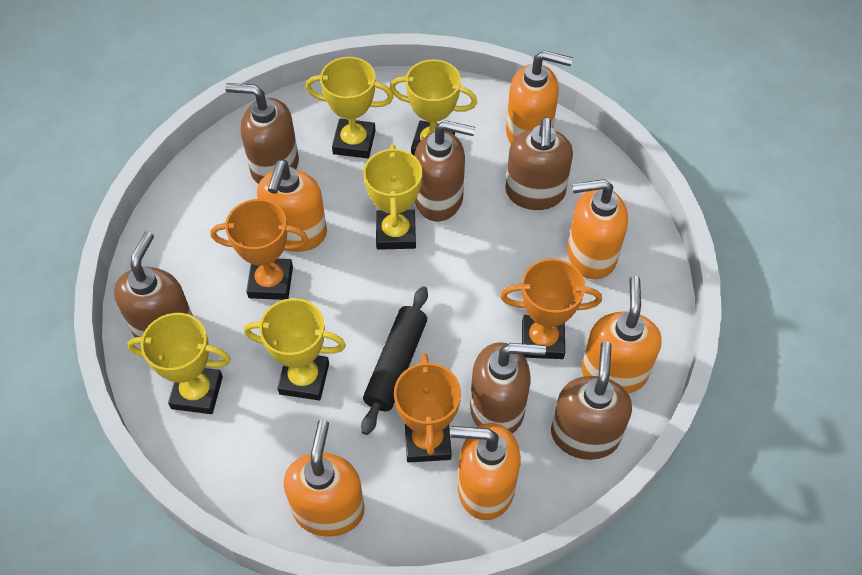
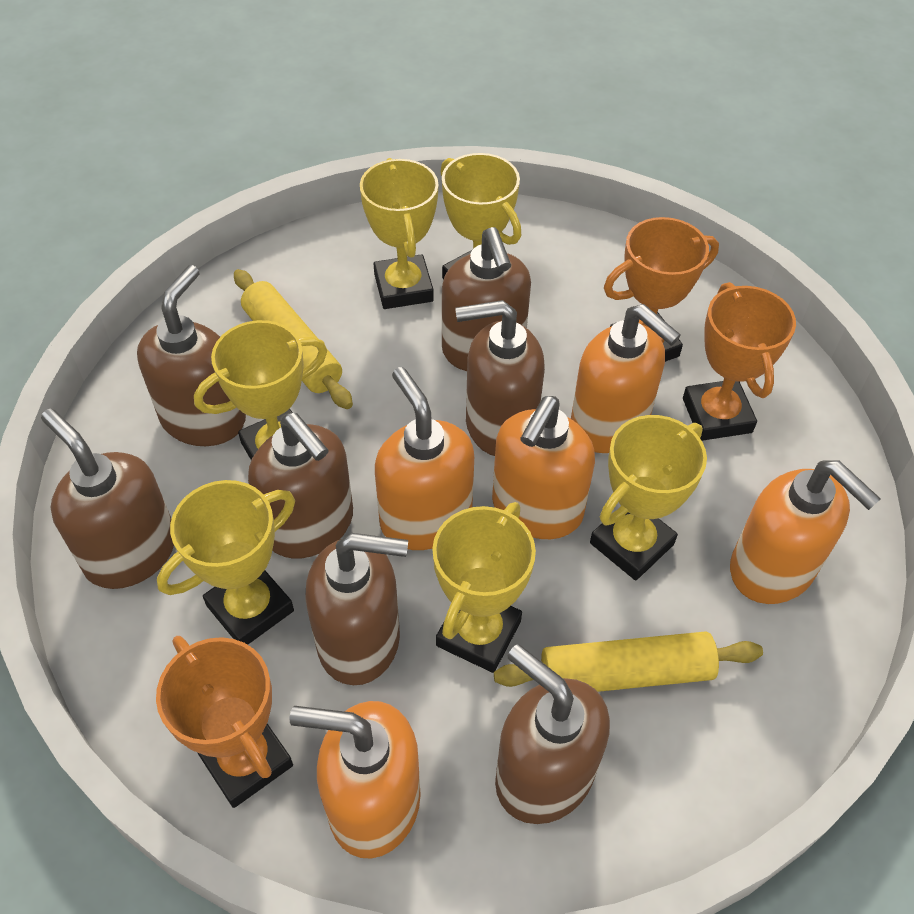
black rolling pin: 1 -> 0
brown soap dispenser: 6 -> 7
orange soap dispenser: 6 -> 5
yellow rolling pin: 0 -> 2
yellow trophy: 5 -> 6

